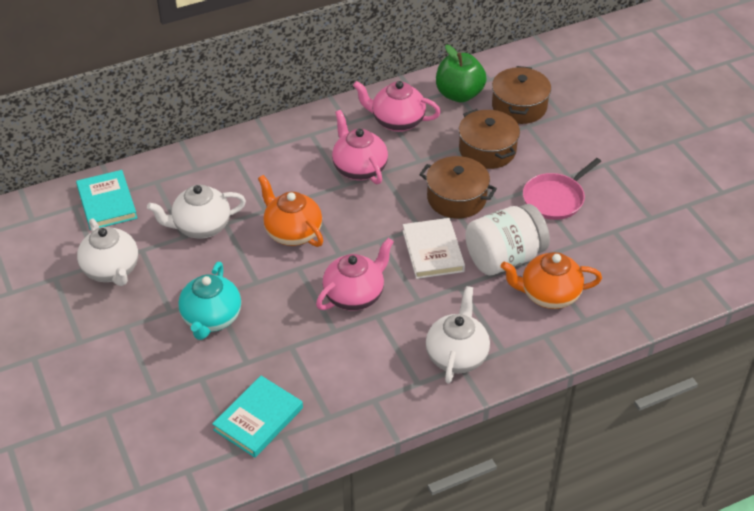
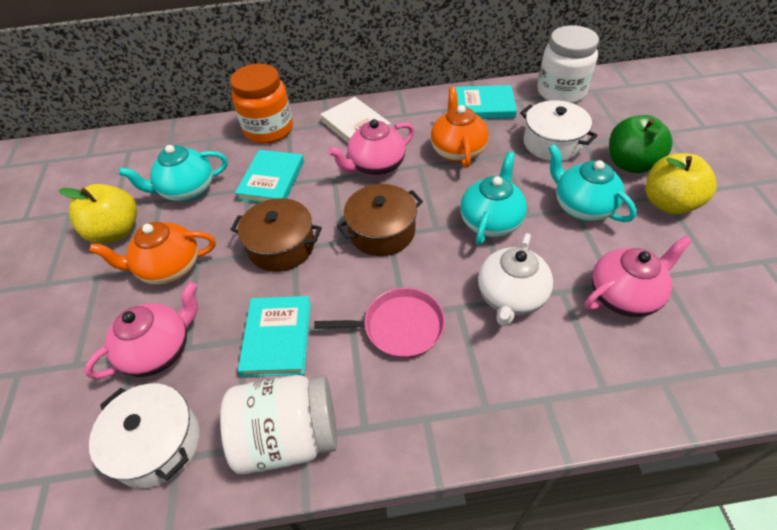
brown pot: 3 -> 2
orange jar: 0 -> 1
turquoise book: 2 -> 3
turquoise teapot: 1 -> 3
white jar: 1 -> 2
white pot: 0 -> 2
white teapot: 3 -> 1
yellow apple: 0 -> 2

